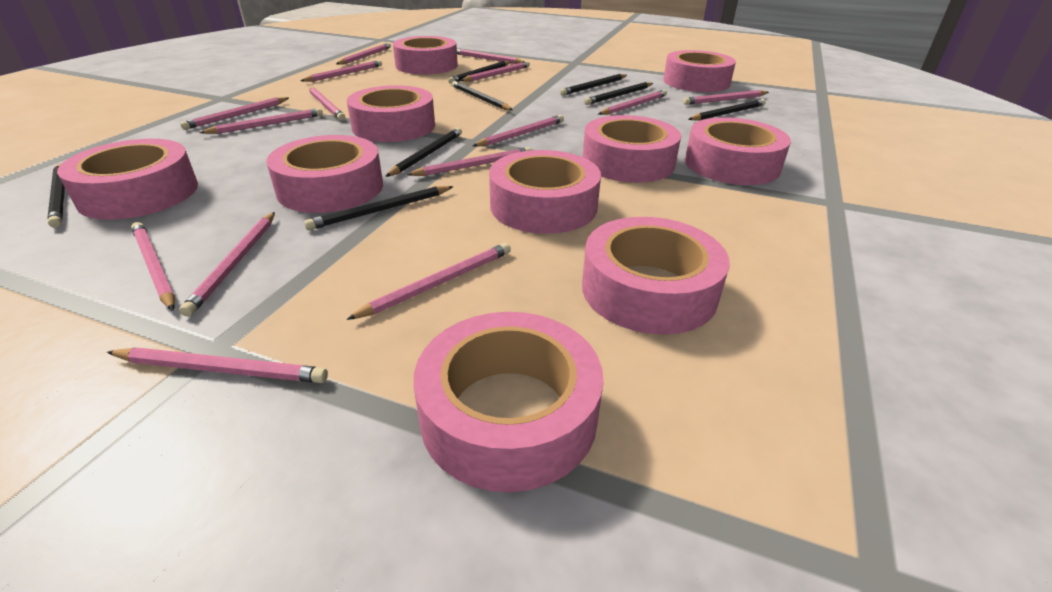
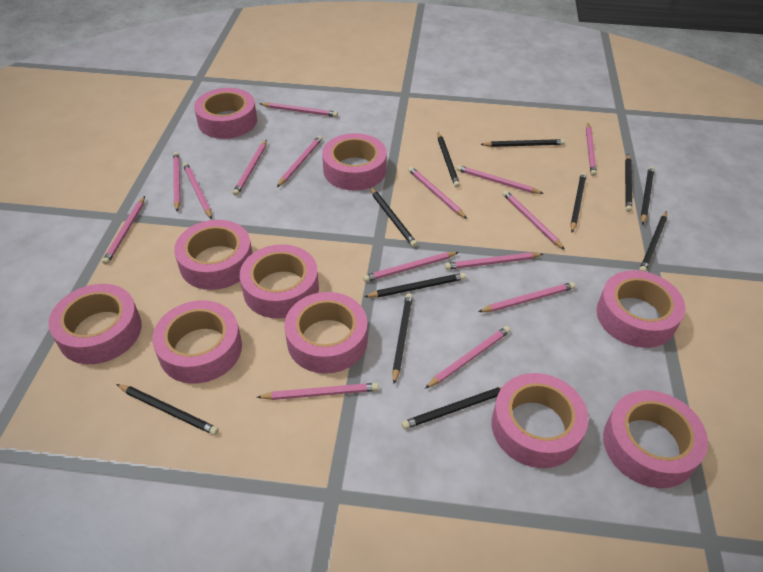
black pencil: 8 -> 11

